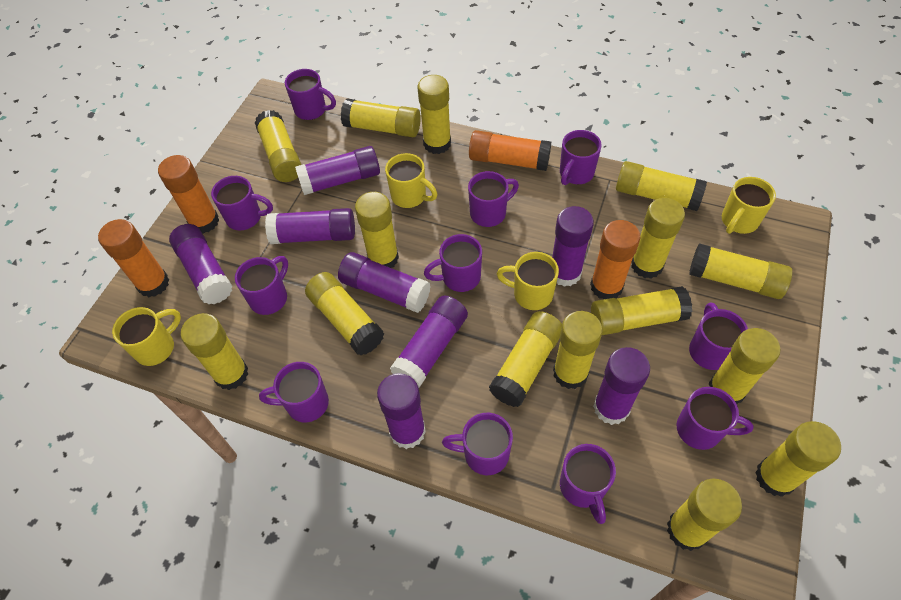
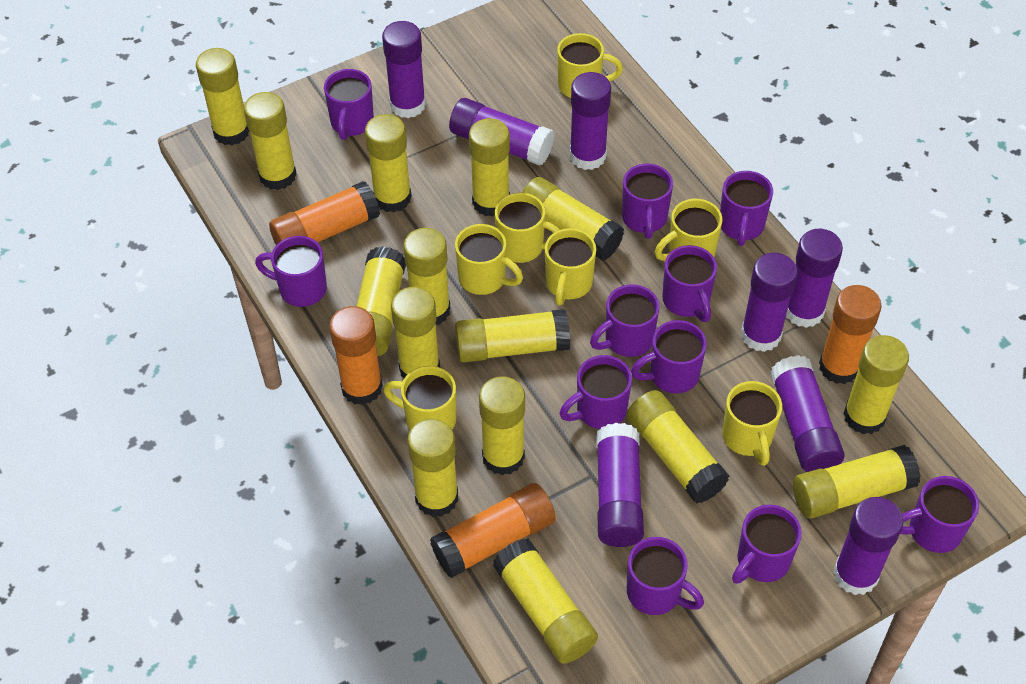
yellow mug: 4 -> 7

